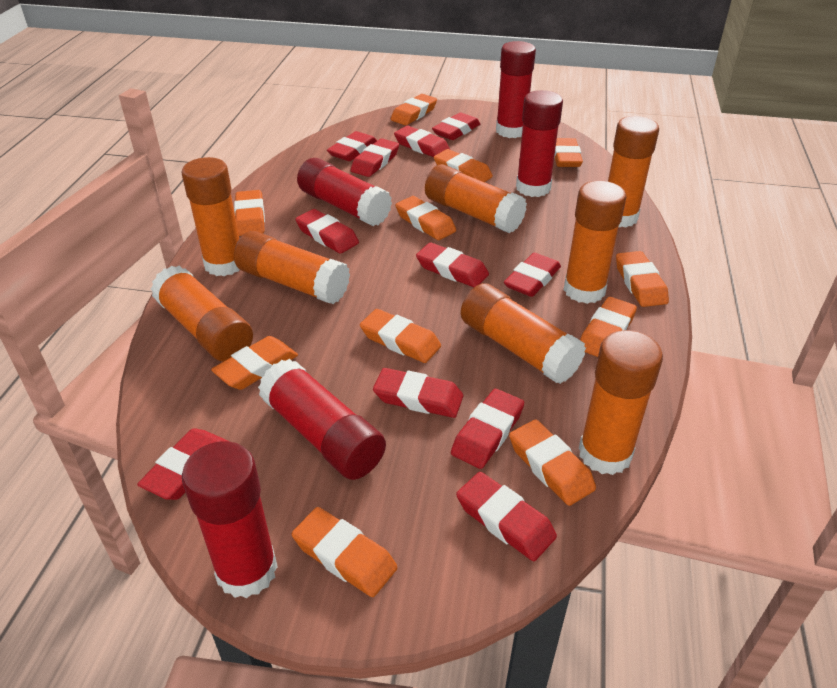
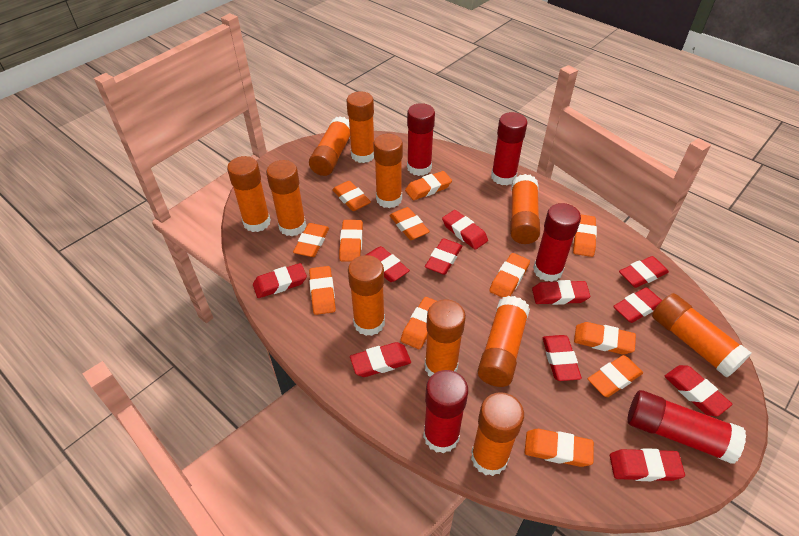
orange eraser: 11 -> 12
orange glue stick: 8 -> 11

